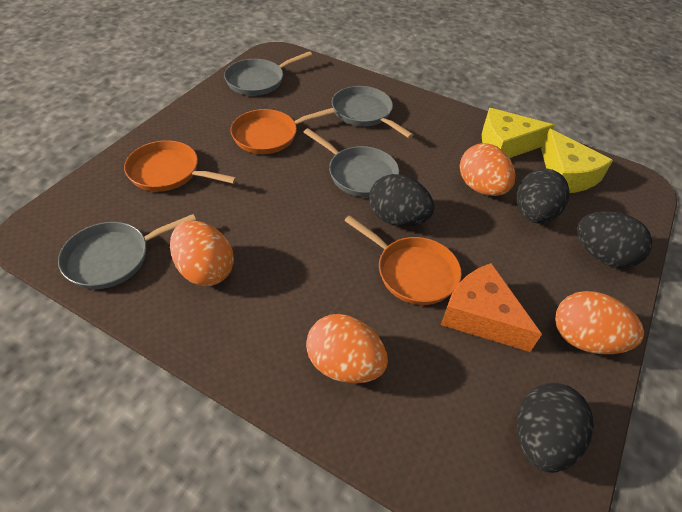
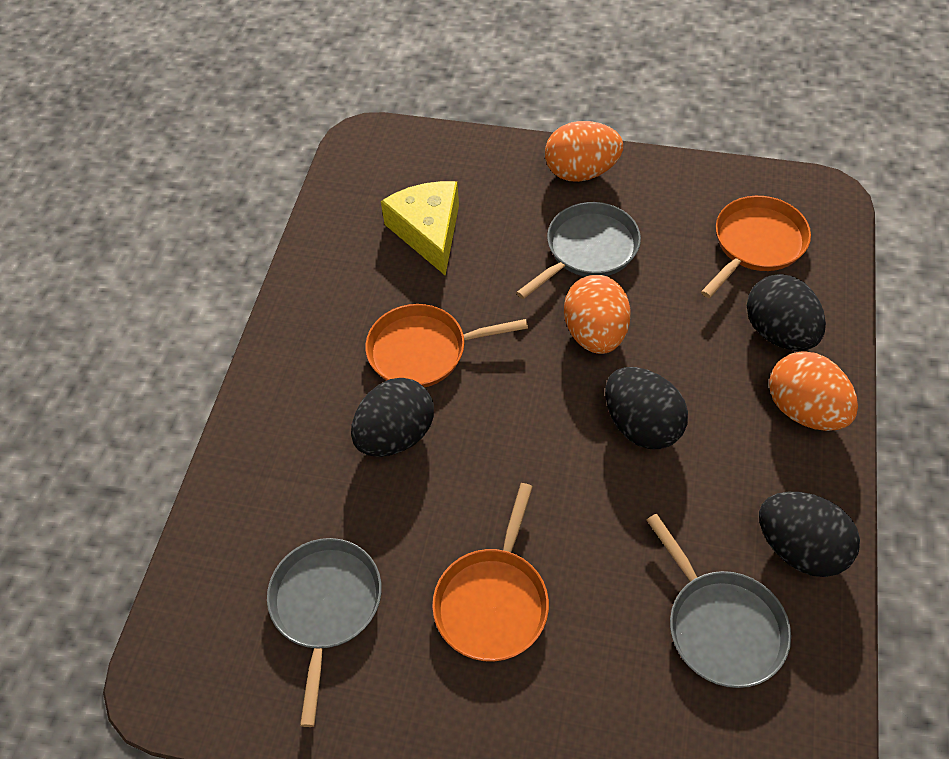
grey pan: 4 -> 3
orange cheese: 1 -> 0
orange egg: 4 -> 3
yellow cheese: 2 -> 1

